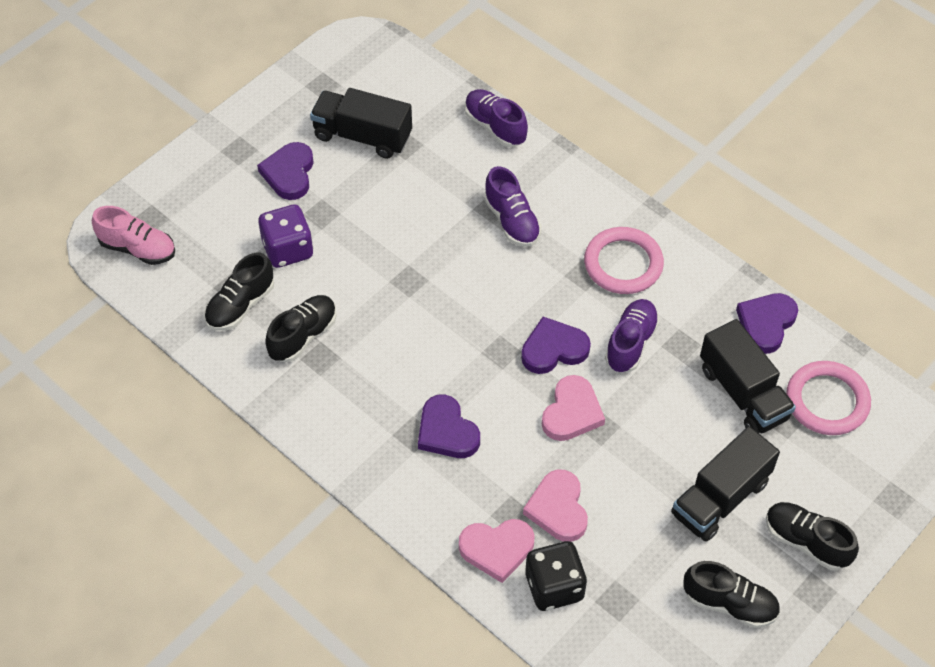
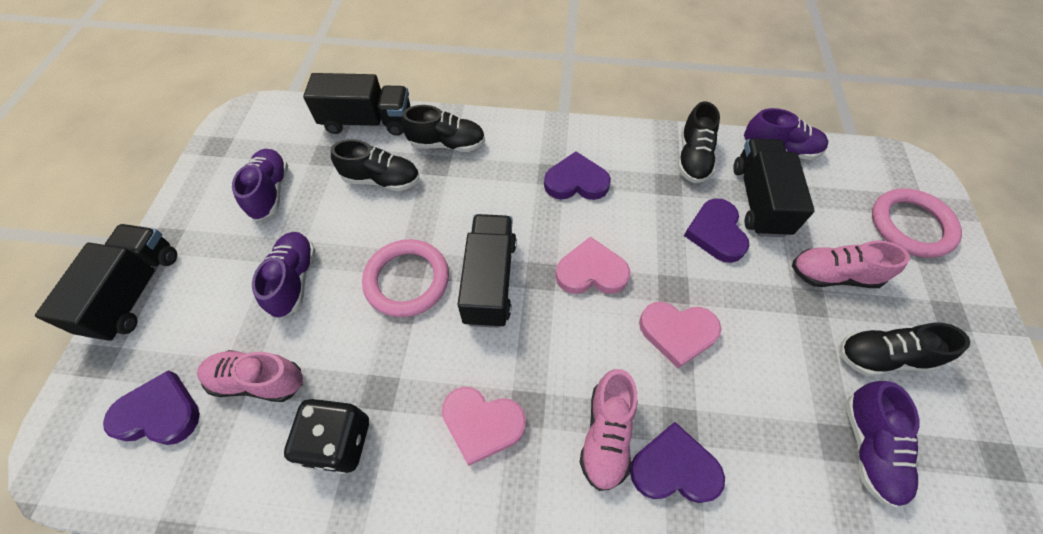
black truck: 3 -> 4
pink shoe: 1 -> 3
purple dice: 1 -> 0
purple shoe: 3 -> 4

